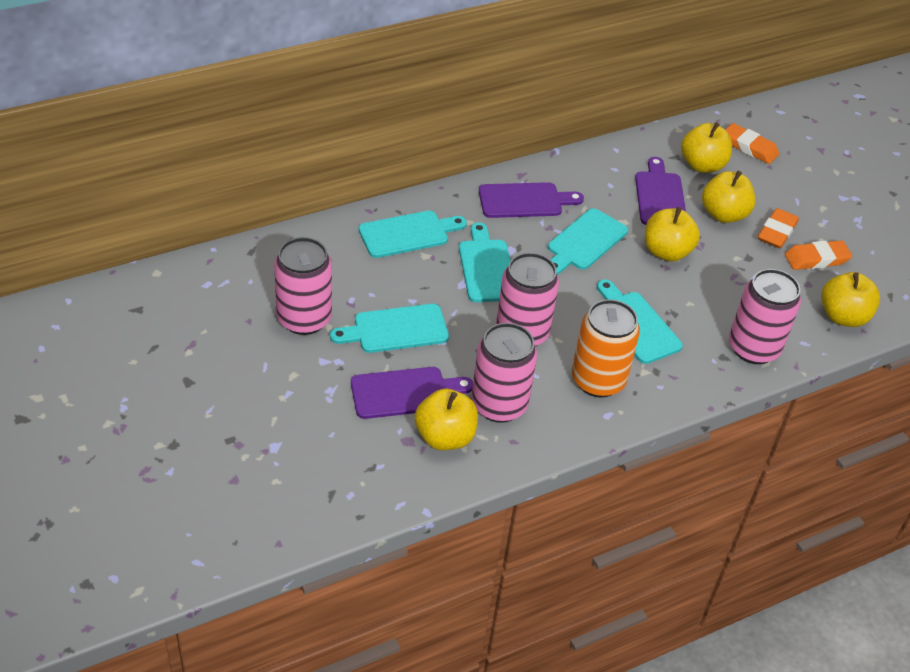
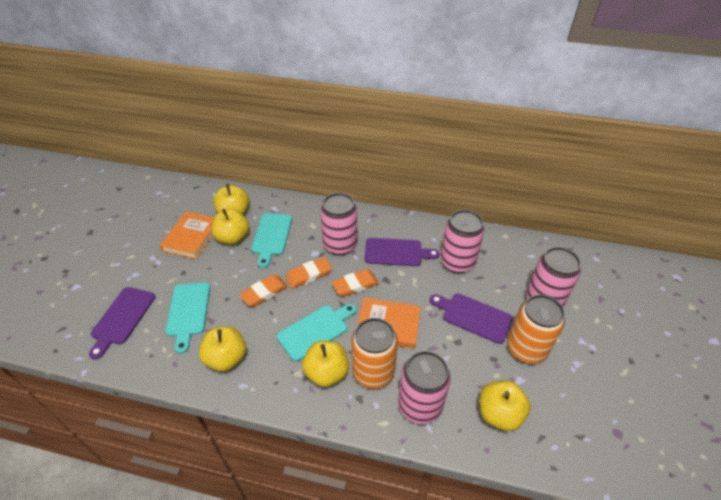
orange book: 0 -> 2
orange can: 1 -> 2
turquoise cutting board: 5 -> 3

